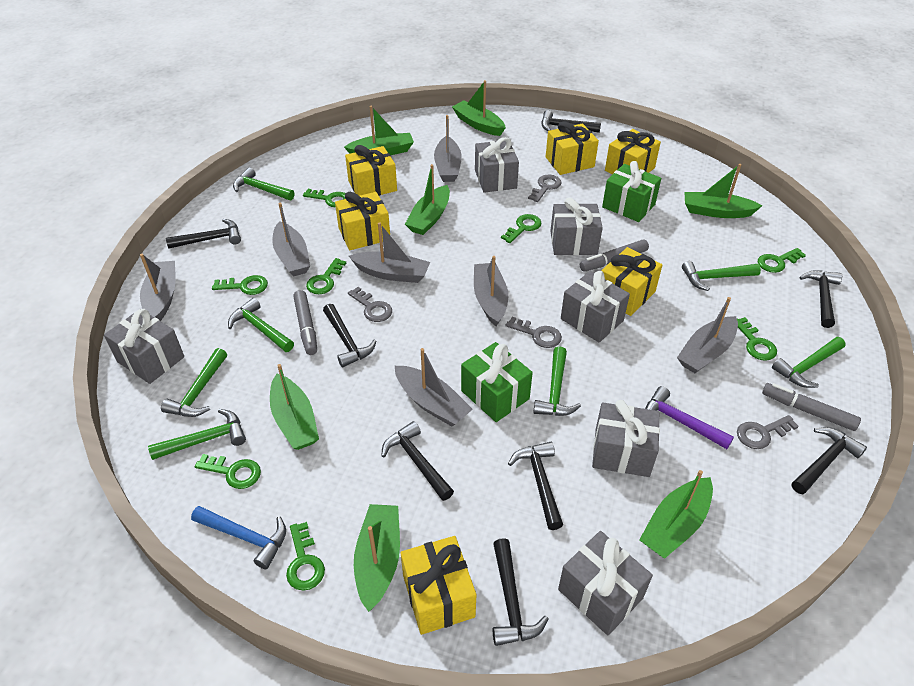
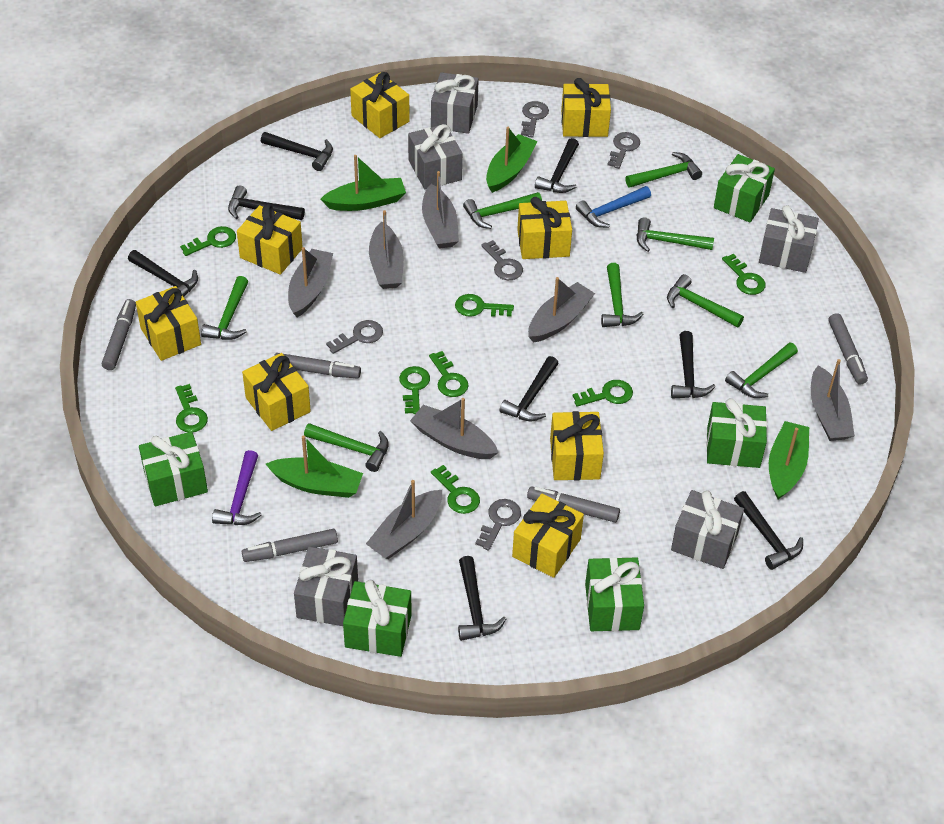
green boat: 7 -> 4
green gift: 2 -> 5
green hammer: 7 -> 8
grey gift: 6 -> 5
grey key: 4 -> 5
grey marker: 3 -> 5
yellow gift: 6 -> 8

